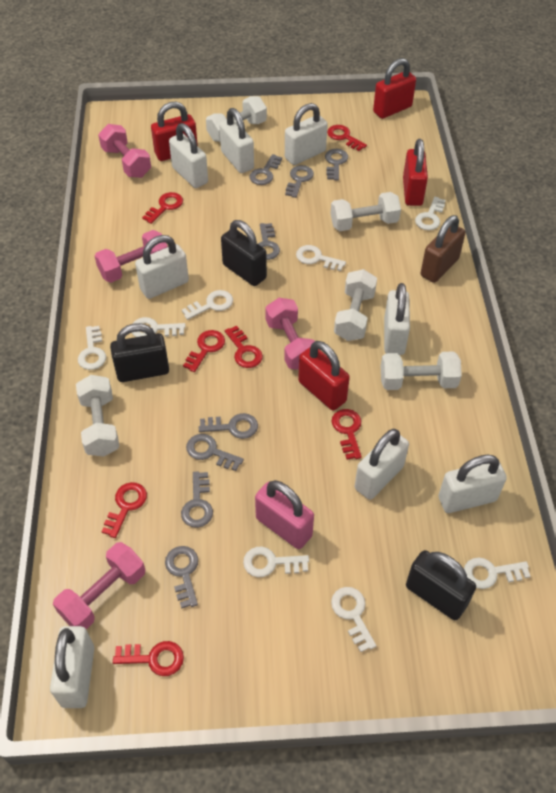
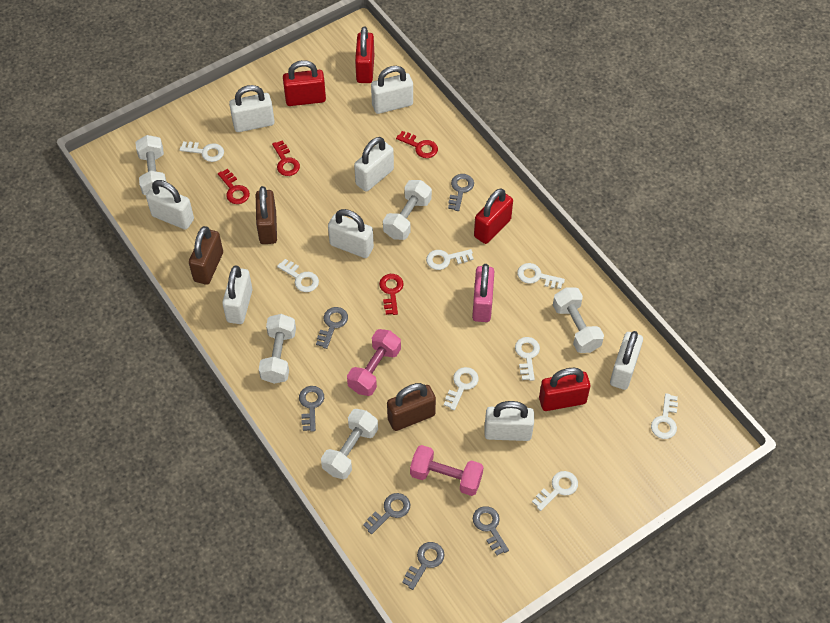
black padlock: 3 -> 0
brown padlock: 1 -> 3
grey key: 8 -> 6
pink dumbbell: 4 -> 2
red key: 7 -> 4

